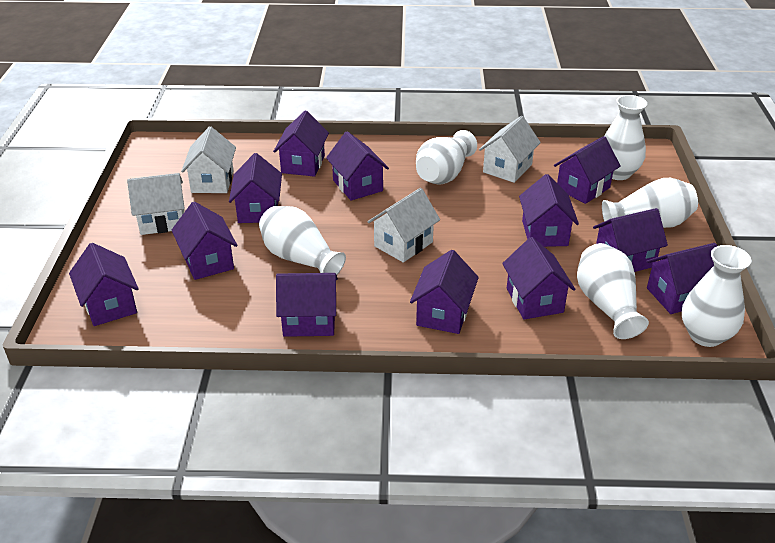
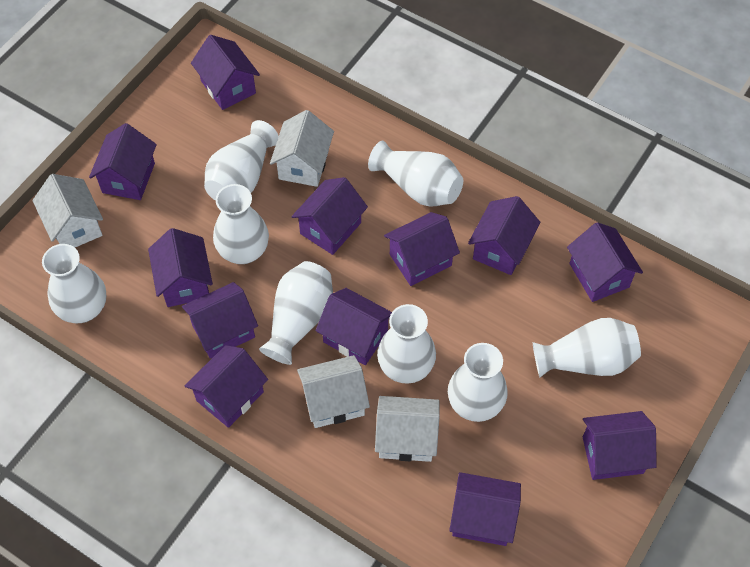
white vase: 6 -> 8

